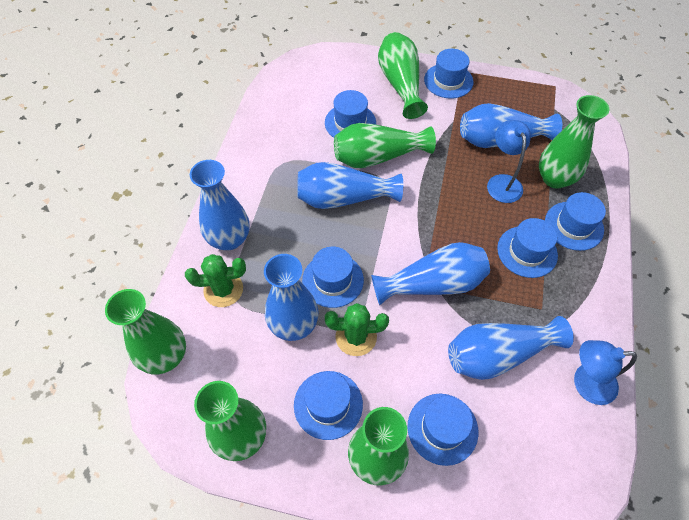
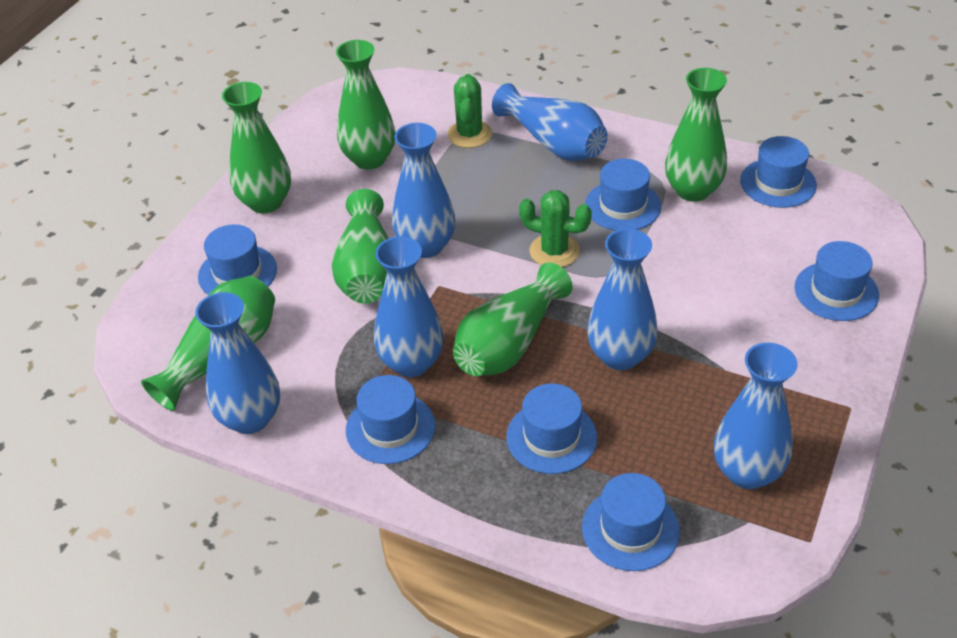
blue lamp: 2 -> 0

